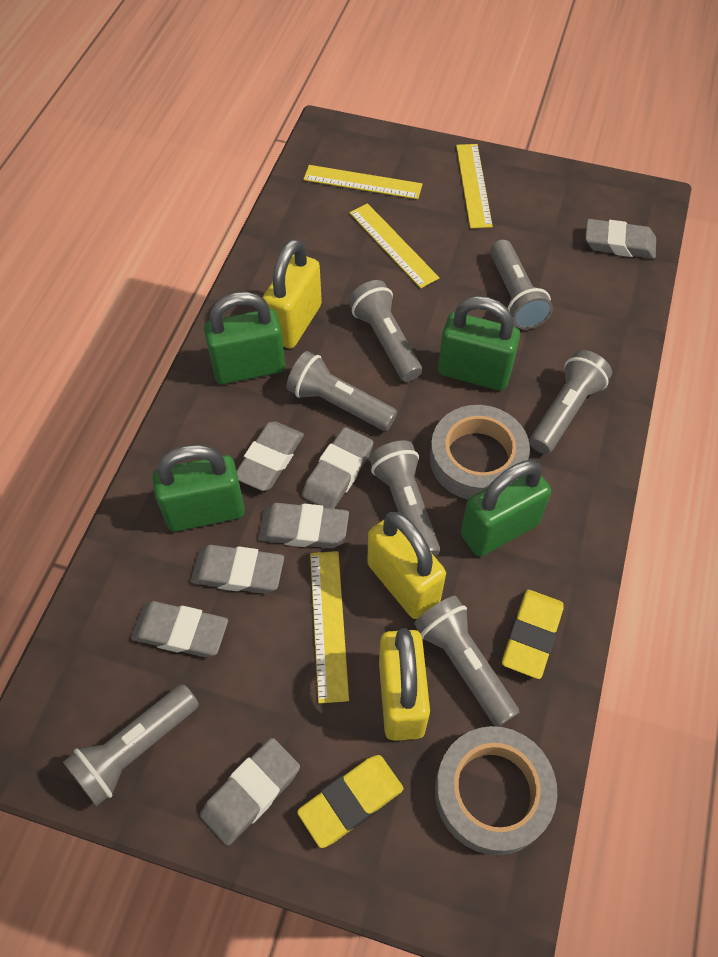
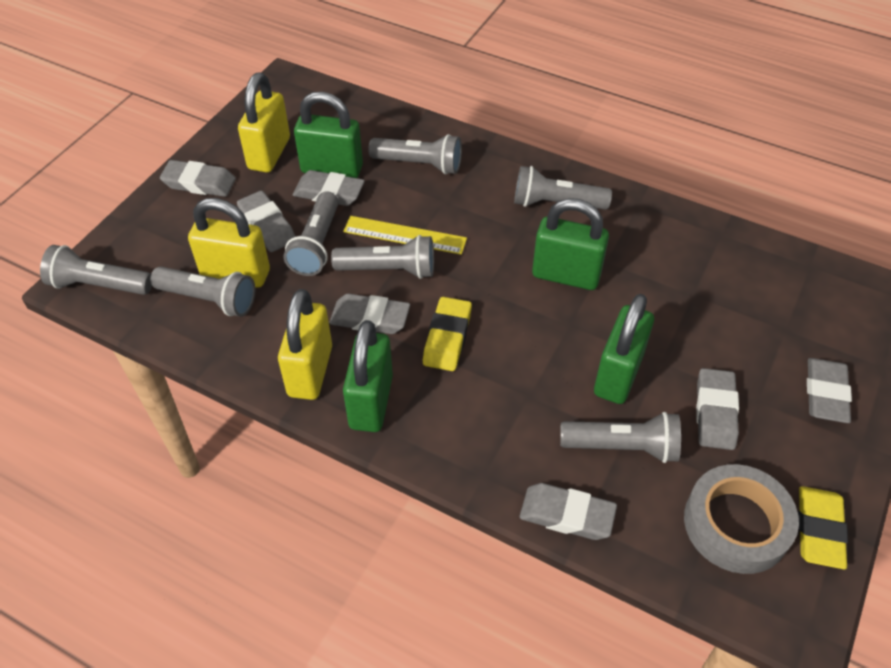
grey tape: 2 -> 1
yellow ruler: 4 -> 1

